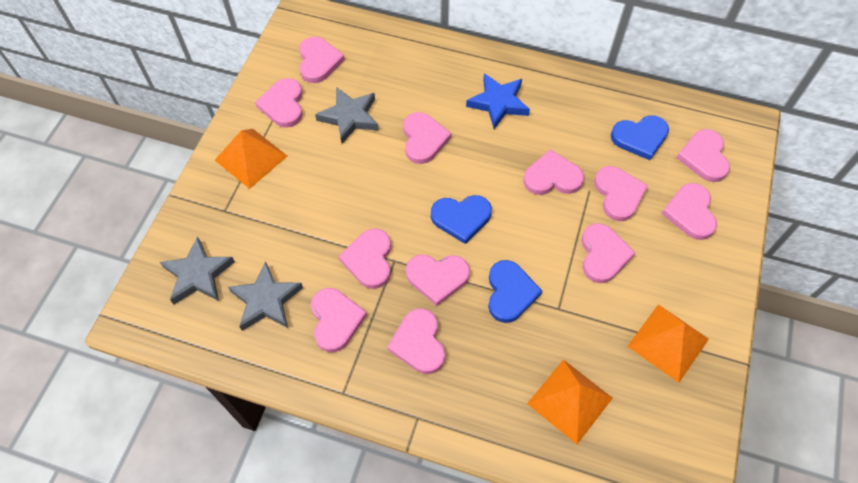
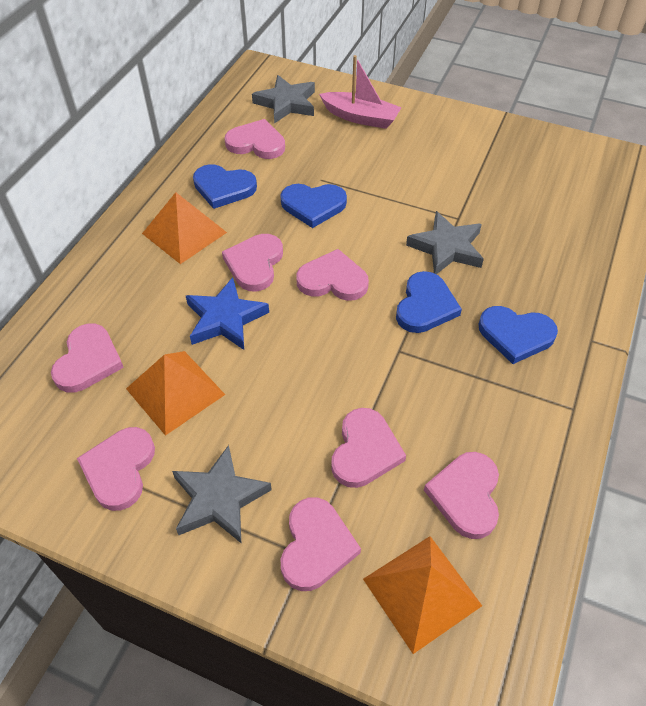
blue heart: 3 -> 4
pink boat: 0 -> 1
pink heart: 12 -> 8

